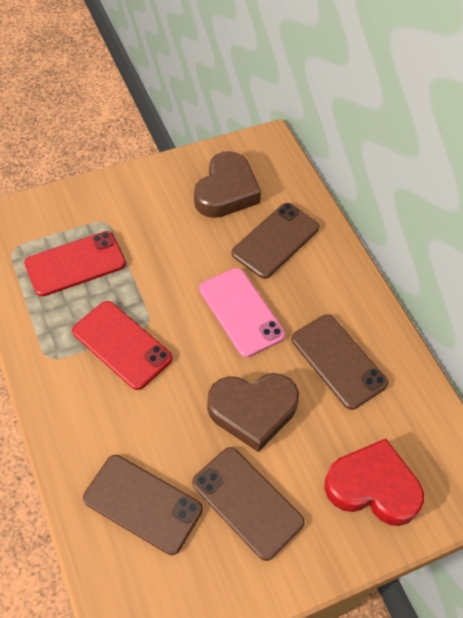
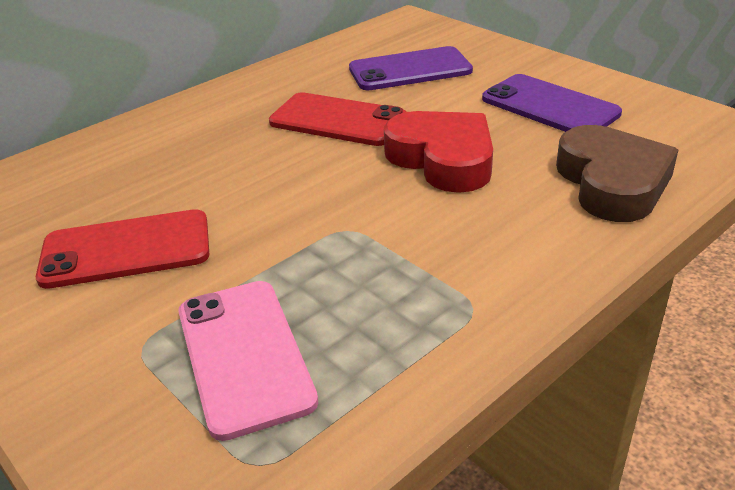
brown heart: 2 -> 1
brown phone: 4 -> 0
purple phone: 0 -> 2

